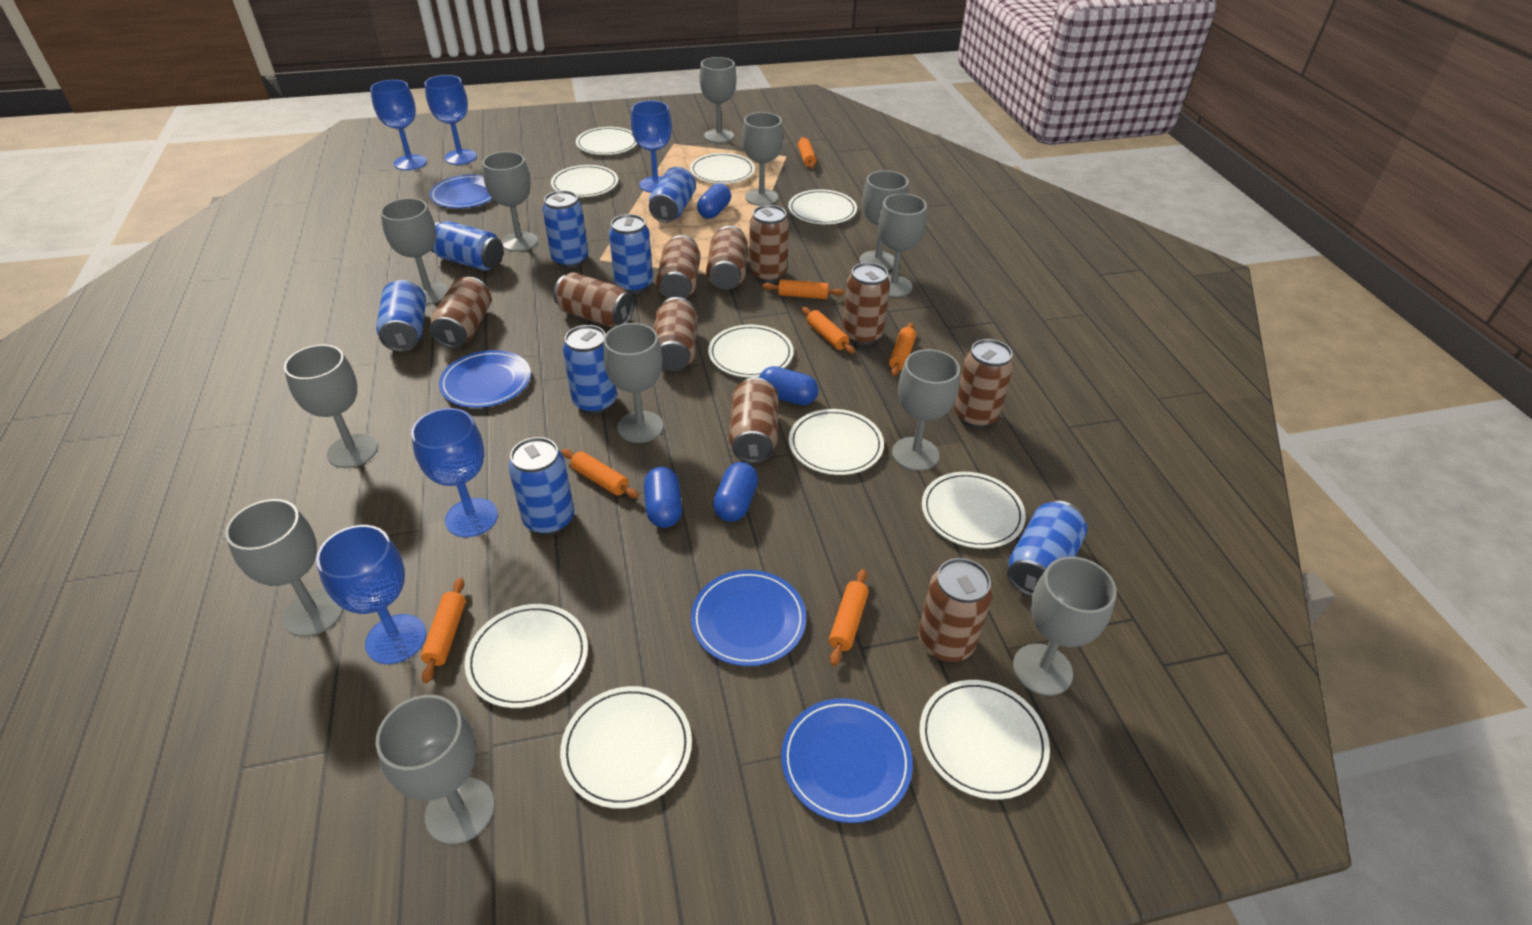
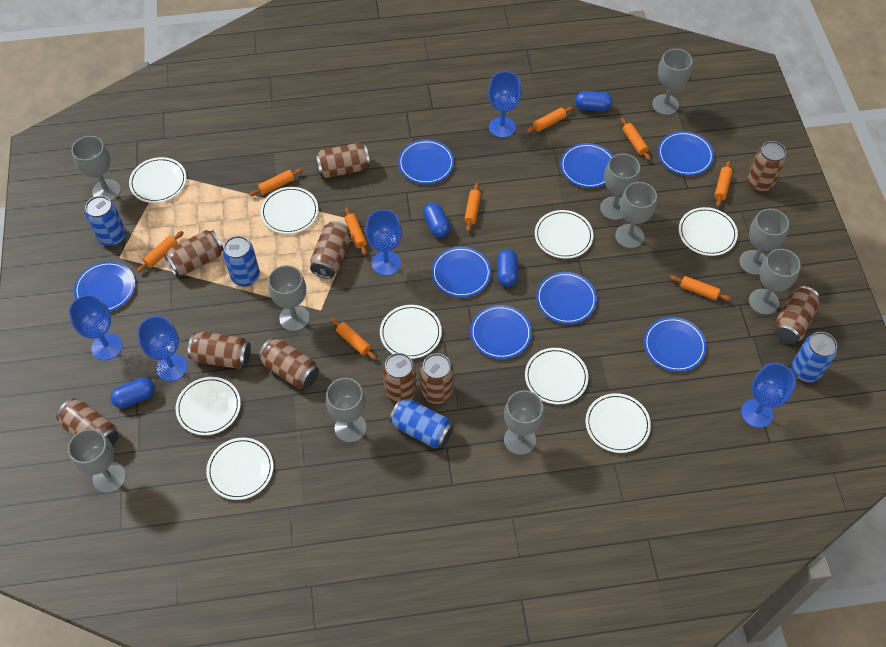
blue can: 8 -> 4
blue plate: 4 -> 8
grey goblet: 12 -> 10
orange rolling pin: 7 -> 9
white plate: 10 -> 9

